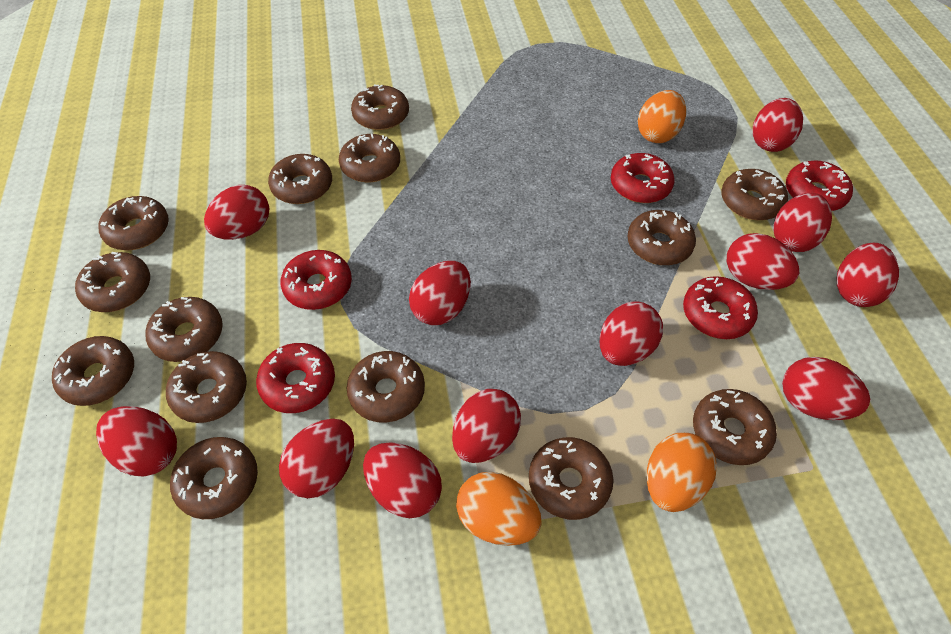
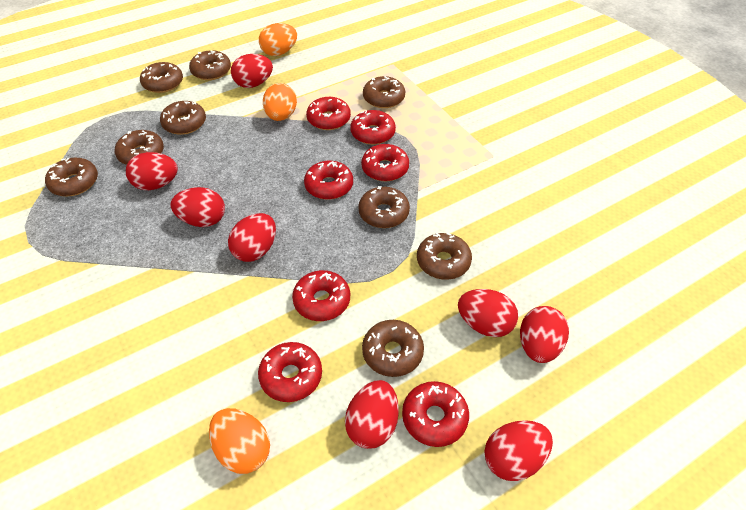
brown donut: 14 -> 9
red donut: 5 -> 7
red egg: 12 -> 8

